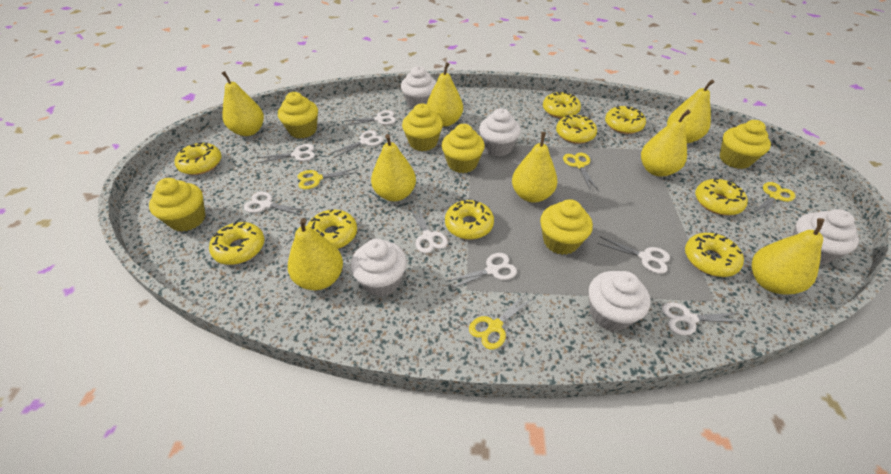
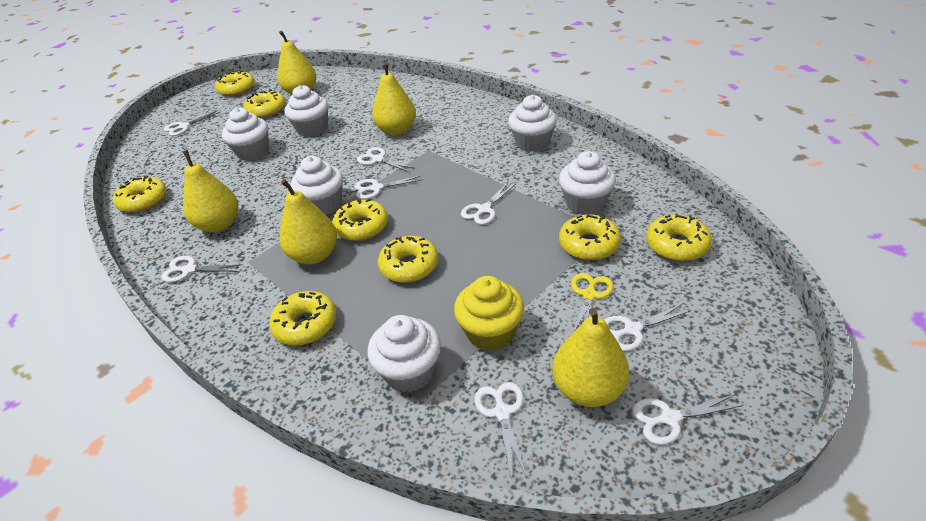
white cupcake: 5 -> 6
yellow cupcake: 6 -> 1
yellow donut: 9 -> 8
yellow pear: 8 -> 5
yellow scissors: 4 -> 1

